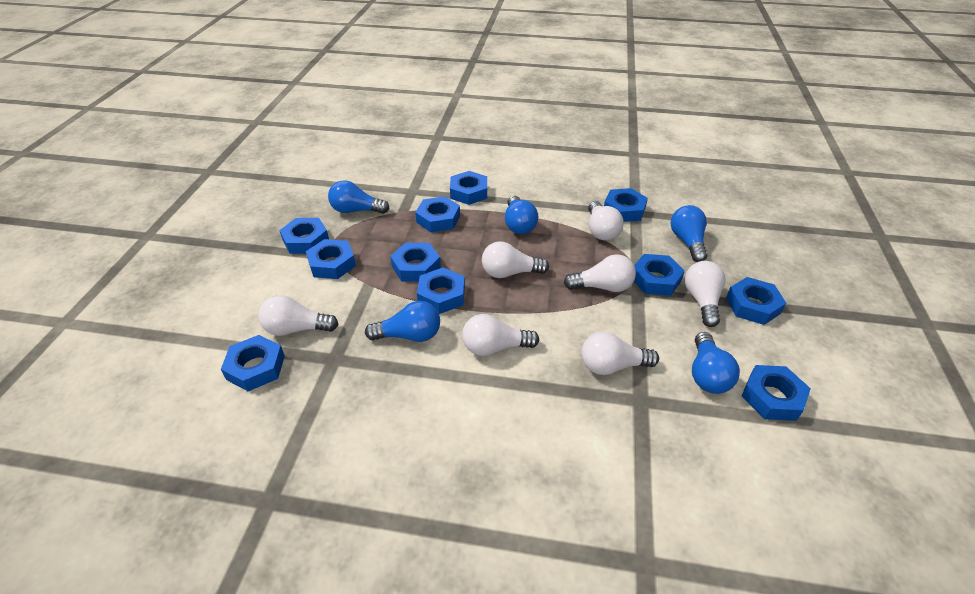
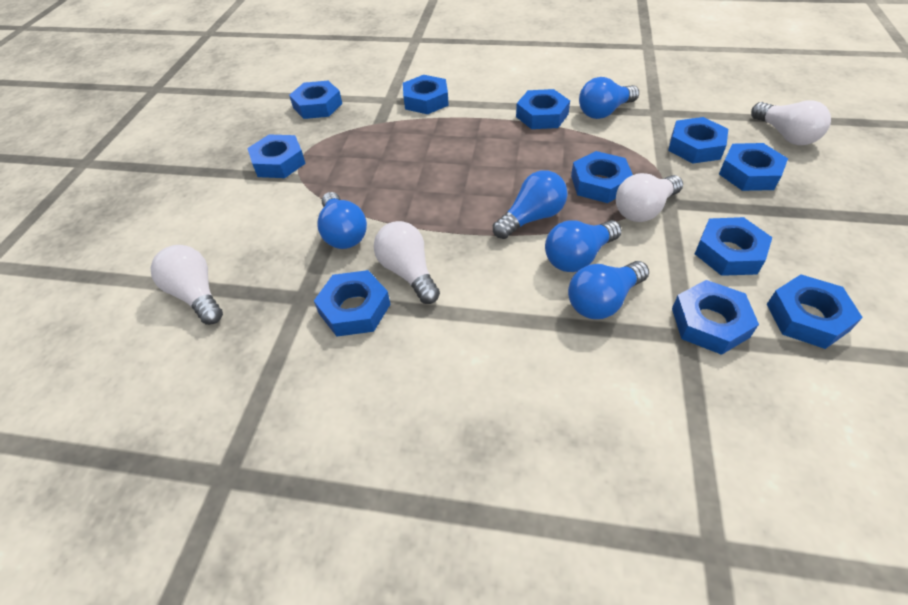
white light bulb: 7 -> 4

